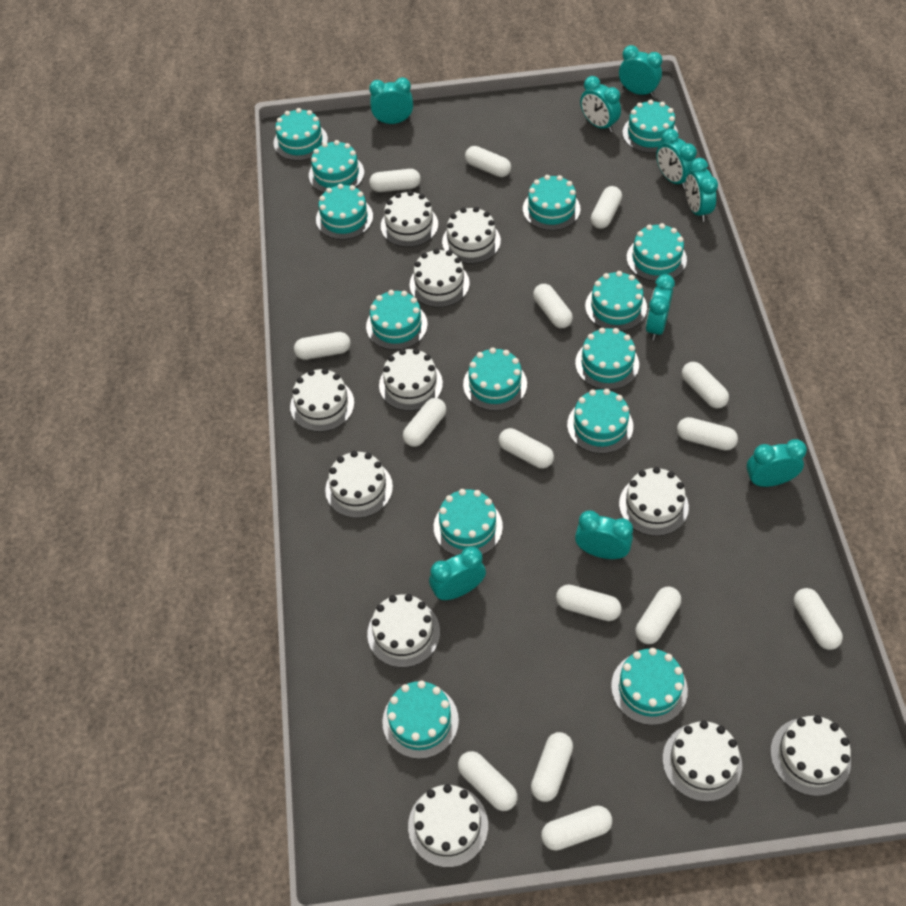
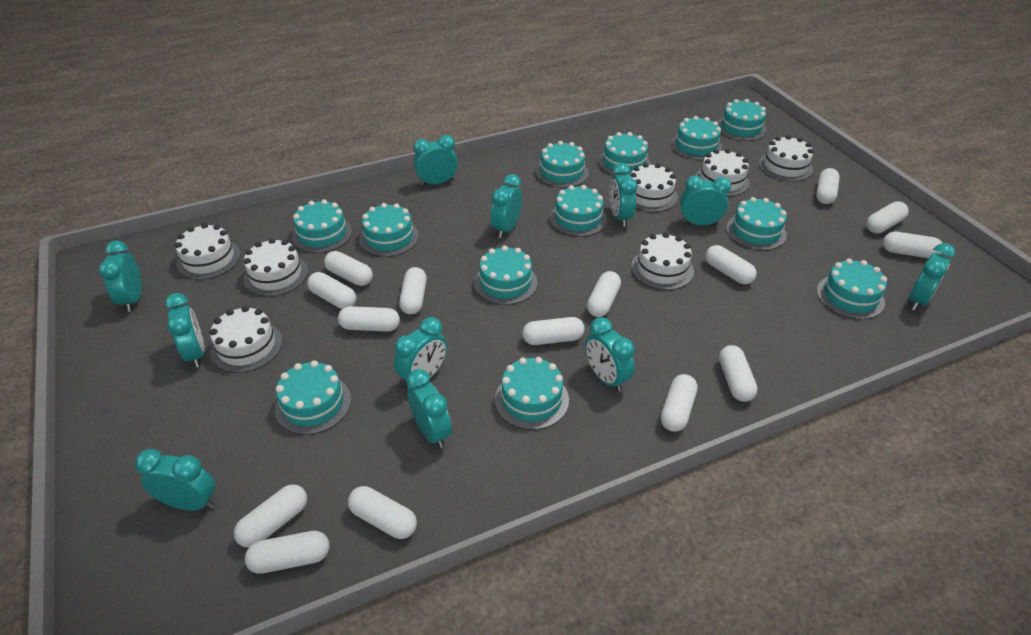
turquoise cake: 14 -> 12
turquoise clock: 9 -> 11
white cake: 11 -> 7

